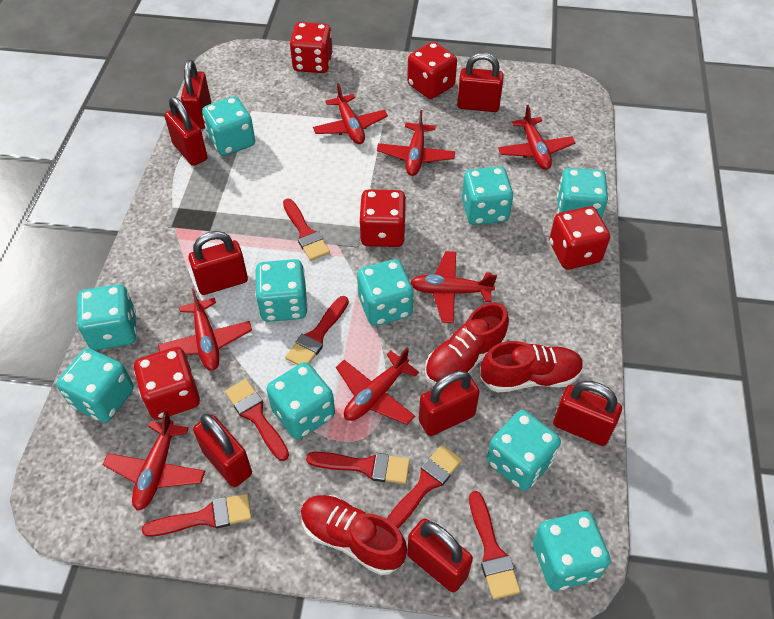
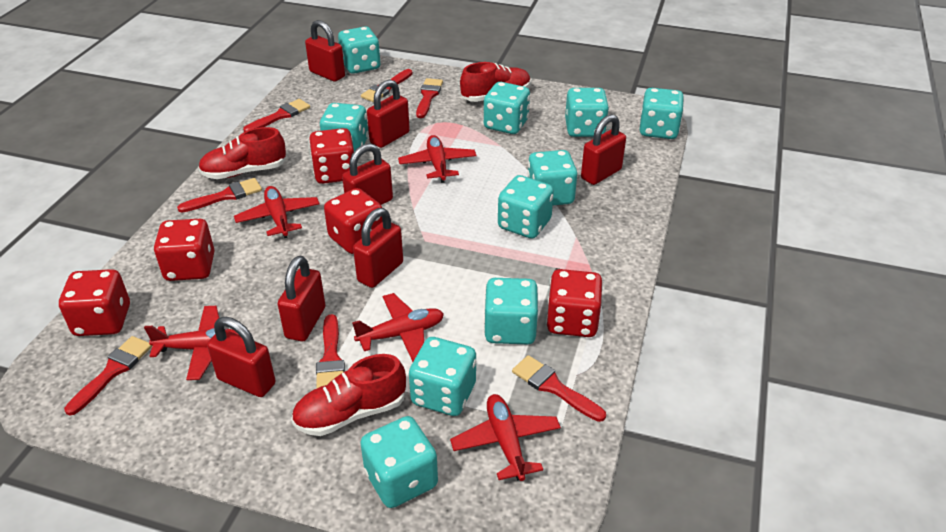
red padlock: 8 -> 7
red plane: 7 -> 5

